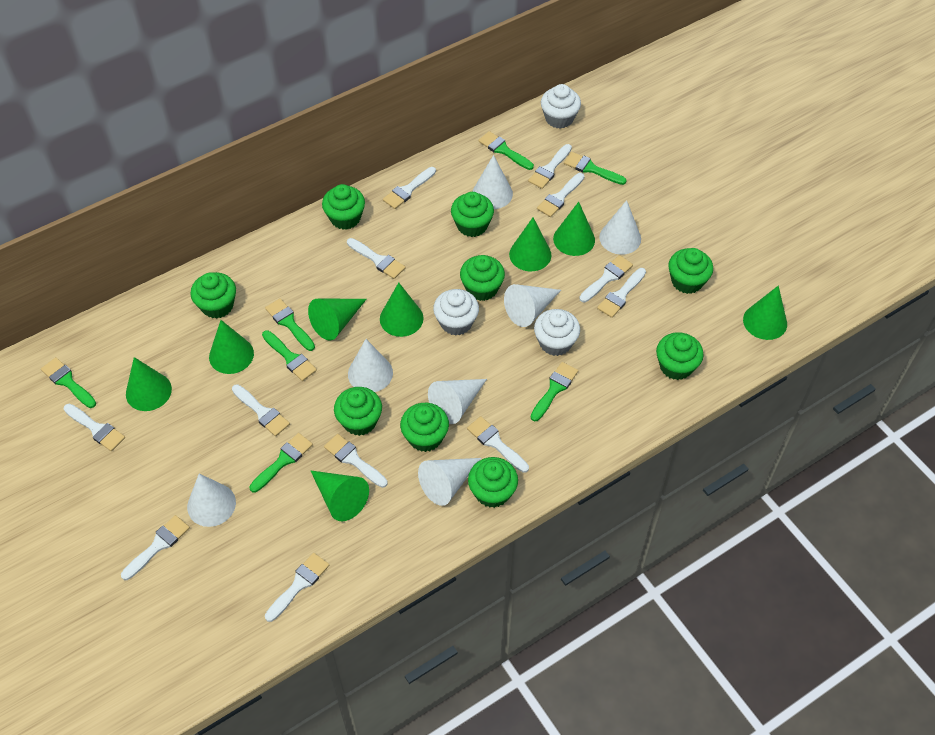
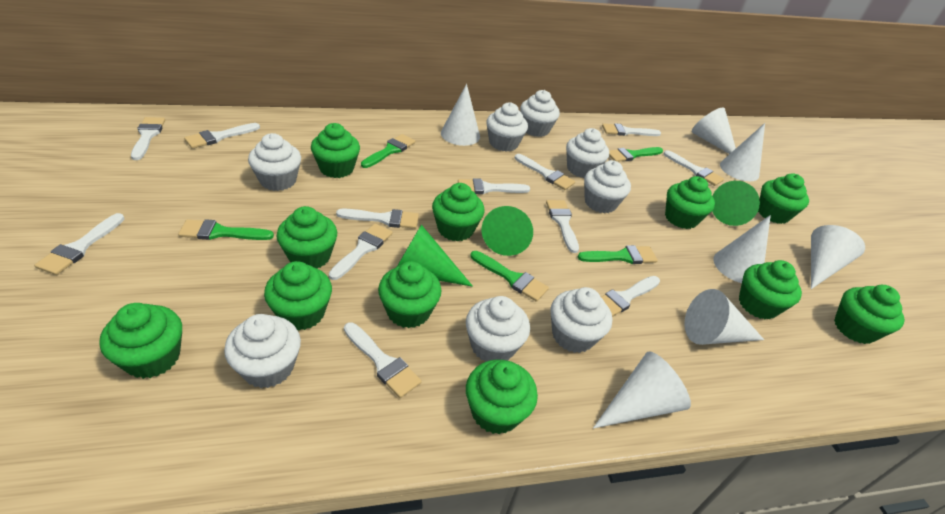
green brush: 7 -> 5
green cone: 8 -> 3
green cupcake: 9 -> 11
white cupcake: 3 -> 8

